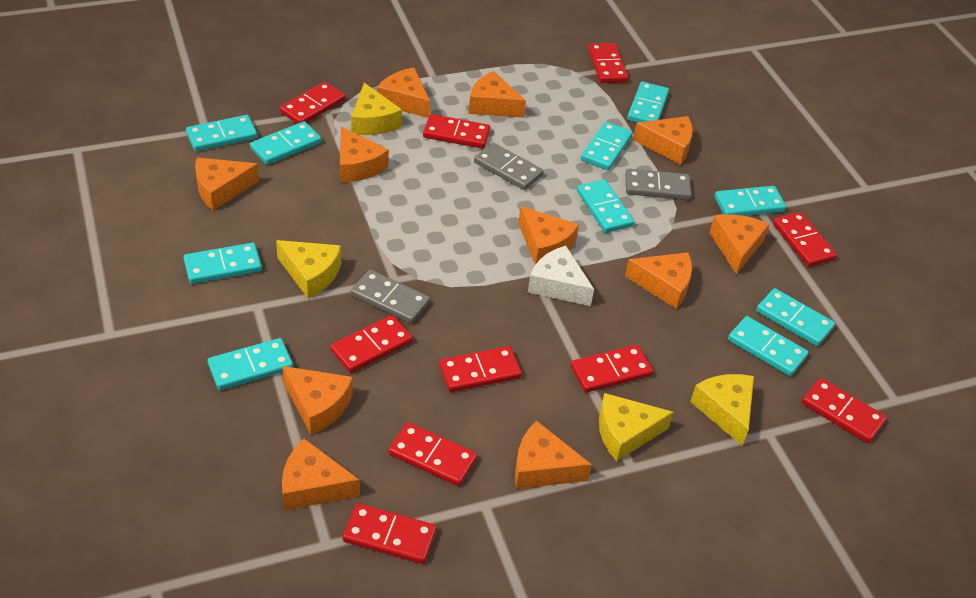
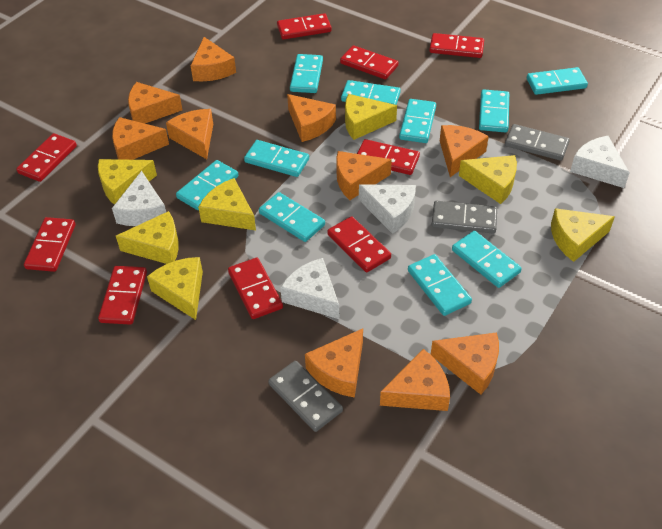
orange cheese: 11 -> 10
red domino: 10 -> 9
white cheese: 1 -> 4
yellow cheese: 4 -> 7

